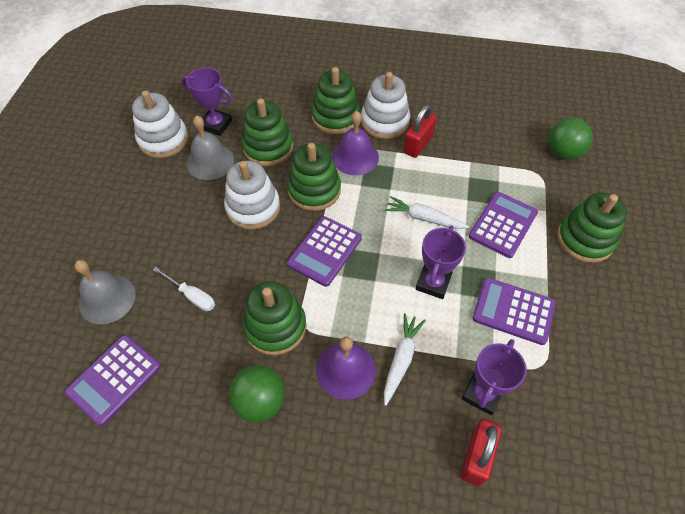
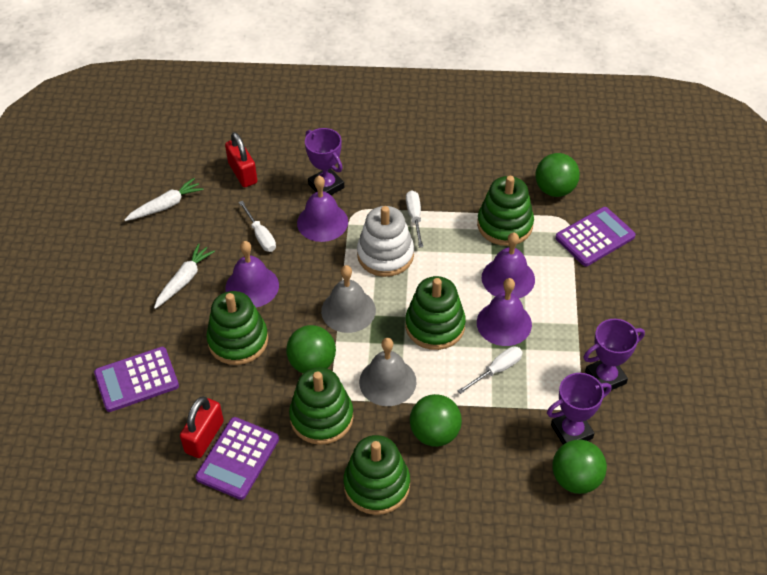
green ball: 2 -> 4
purple bell: 2 -> 4
purple calculator: 4 -> 3
white screwdriver: 1 -> 3
white stacking toy: 3 -> 1

